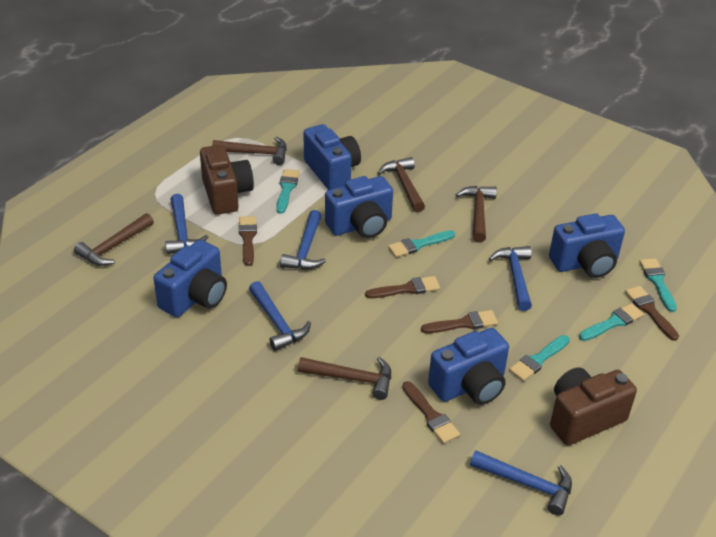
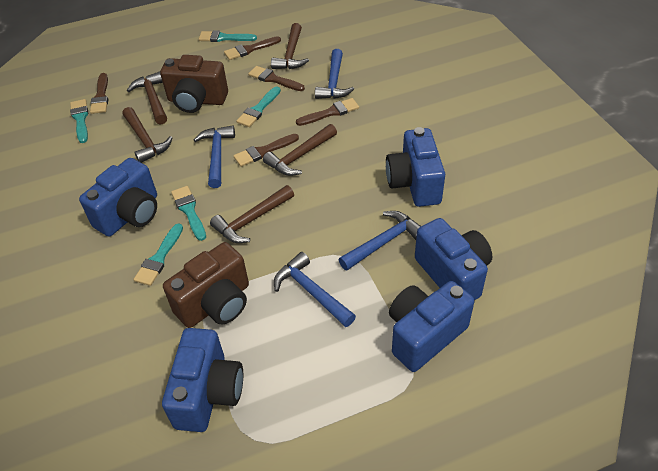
blue hammer: 5 -> 4

